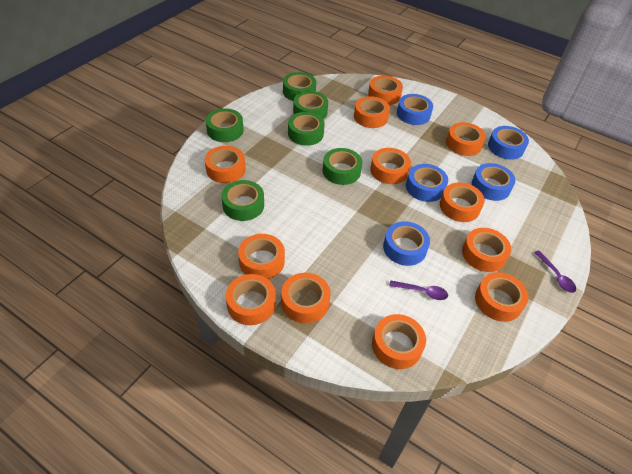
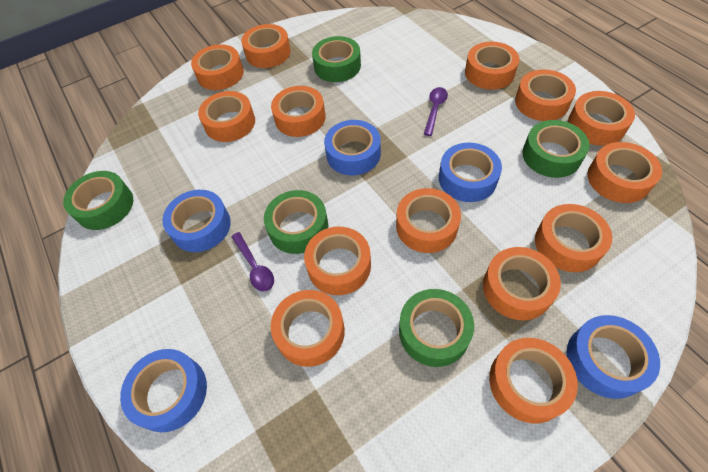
green tape: 6 -> 5
orange tape: 12 -> 14

